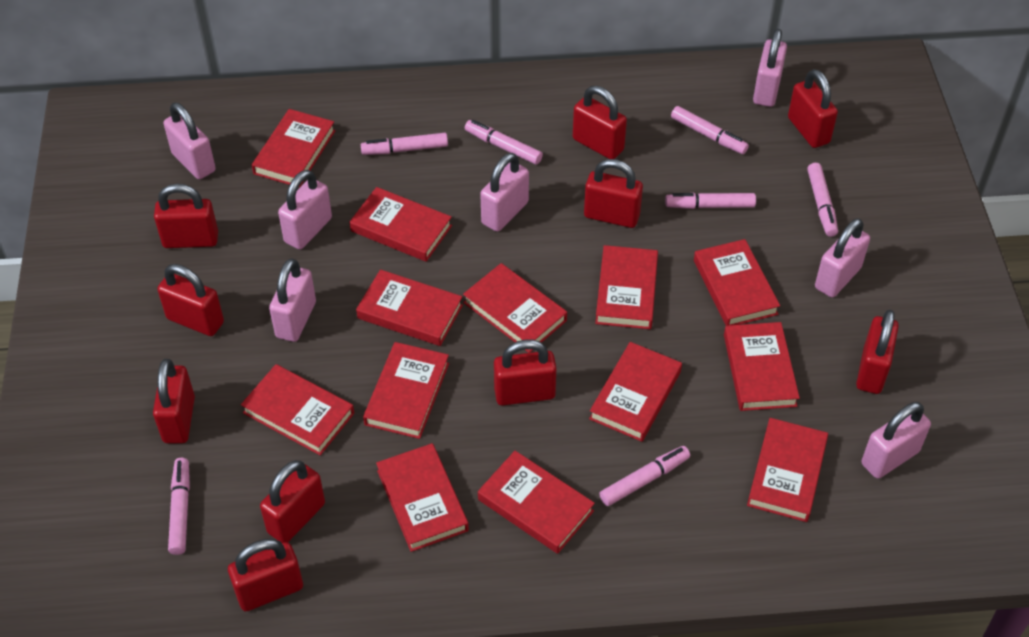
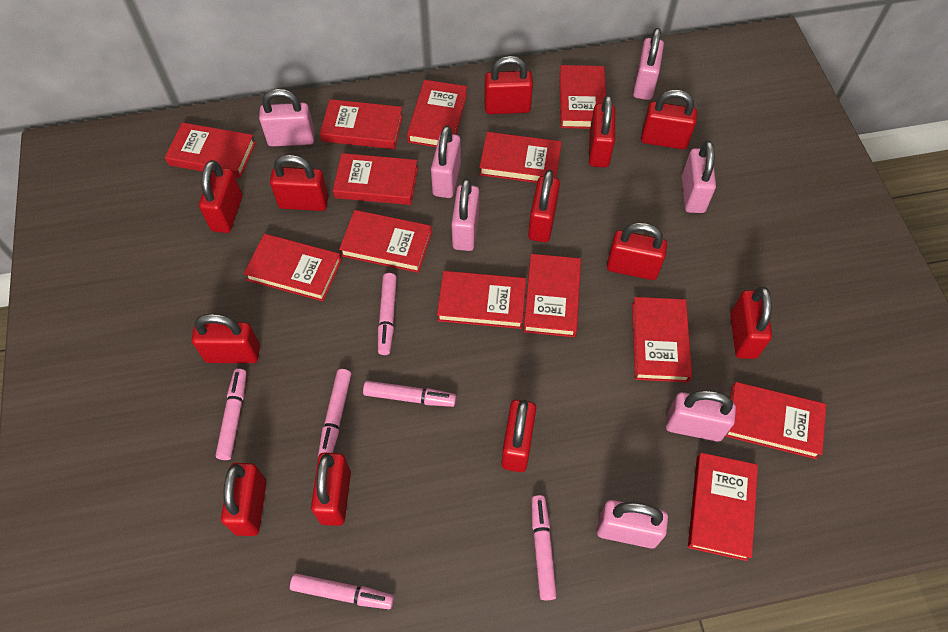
pink marker: 7 -> 6
red padlock: 10 -> 12

